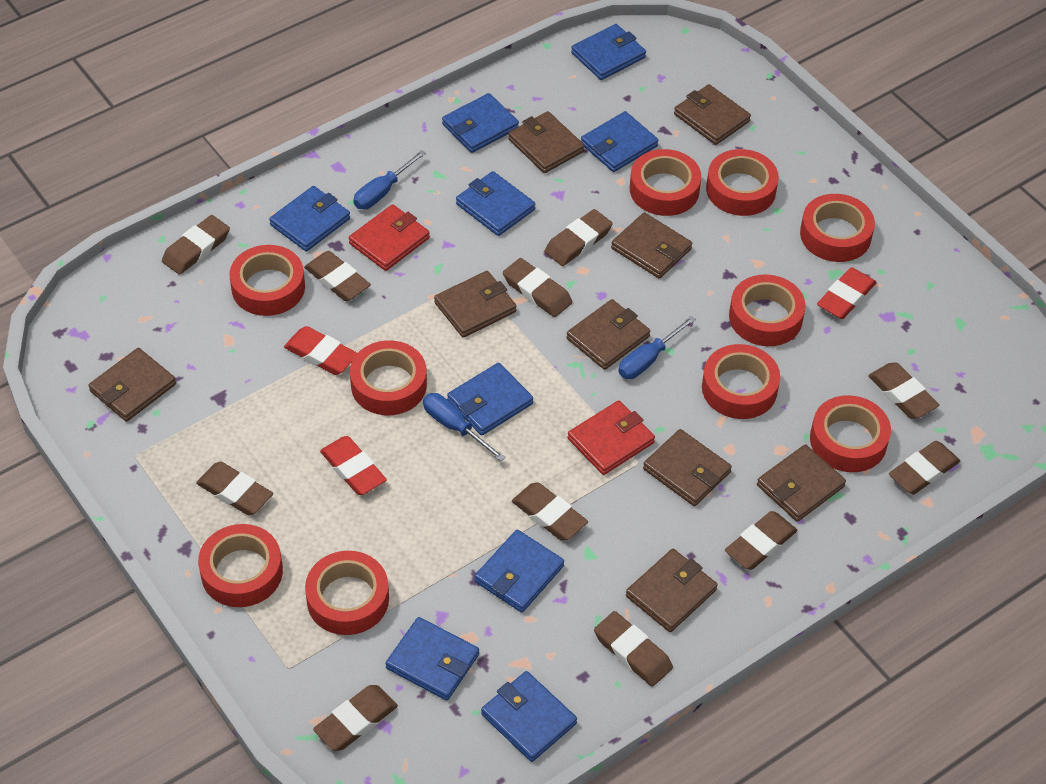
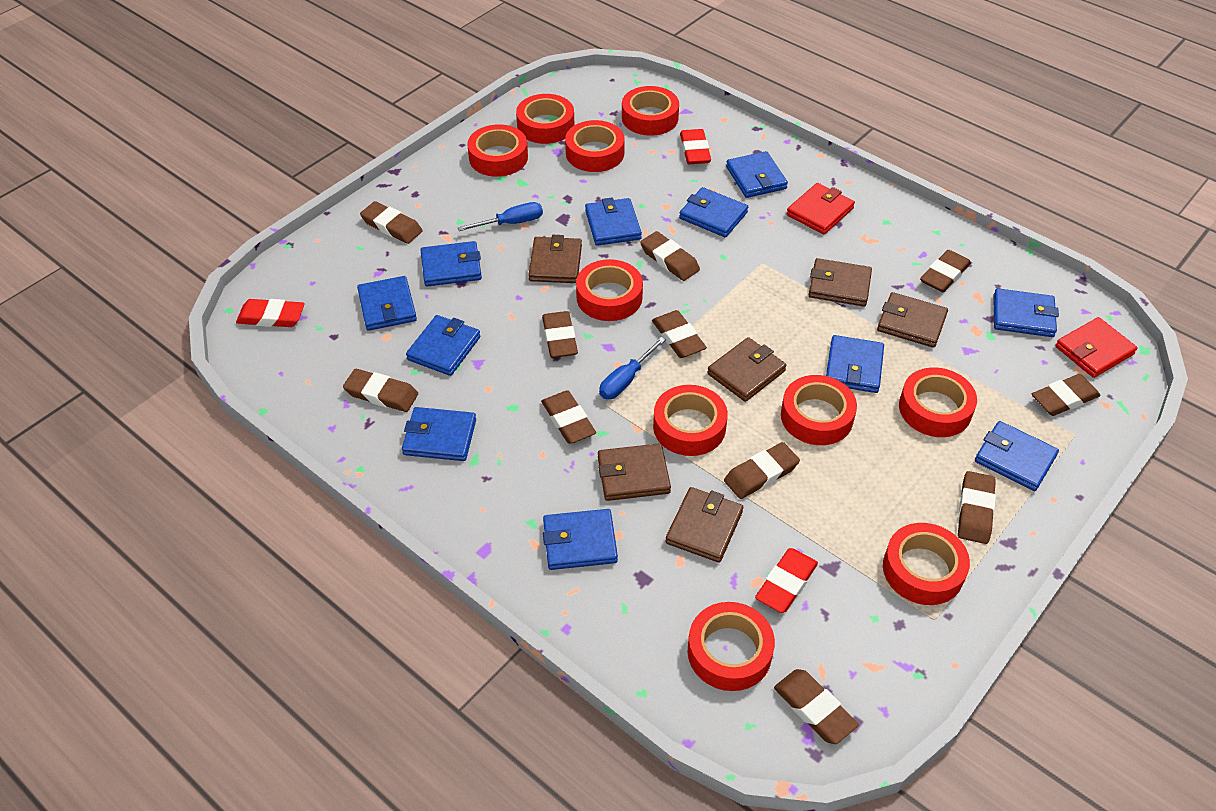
blue screwdriver: 3 -> 2
blue wallet: 9 -> 11
brown wallet: 9 -> 6

